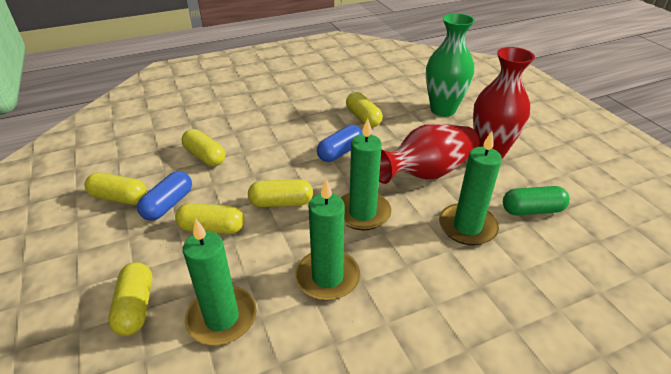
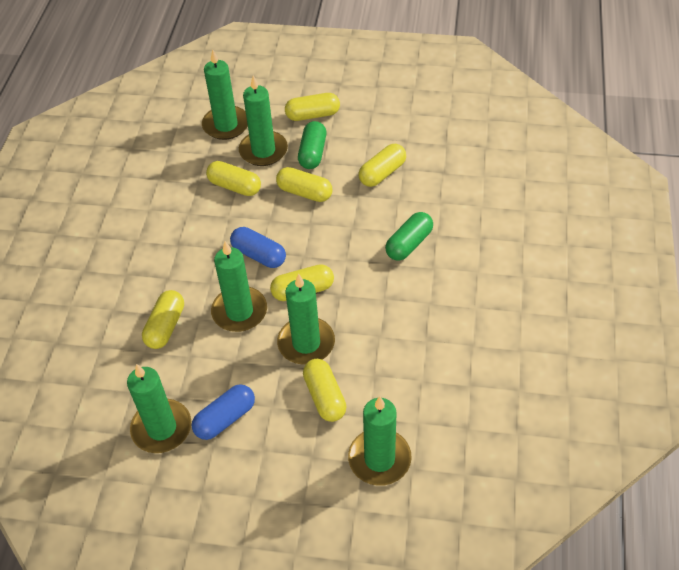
green candle: 4 -> 6
green capsule: 1 -> 2
green vase: 1 -> 0
red vase: 2 -> 0
yellow capsule: 6 -> 7

